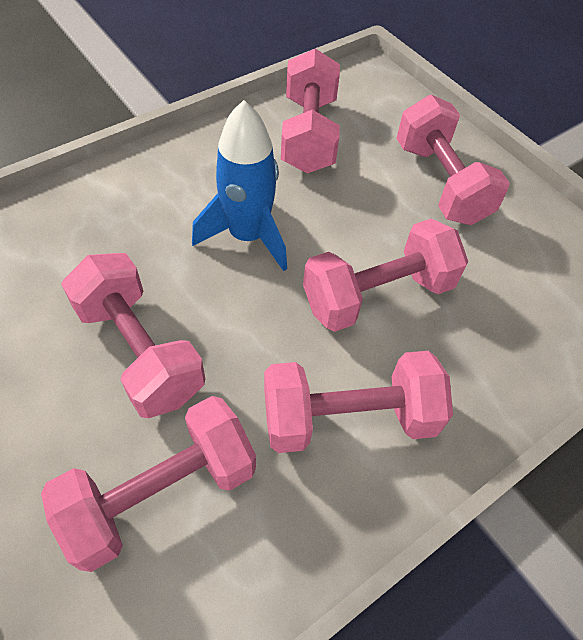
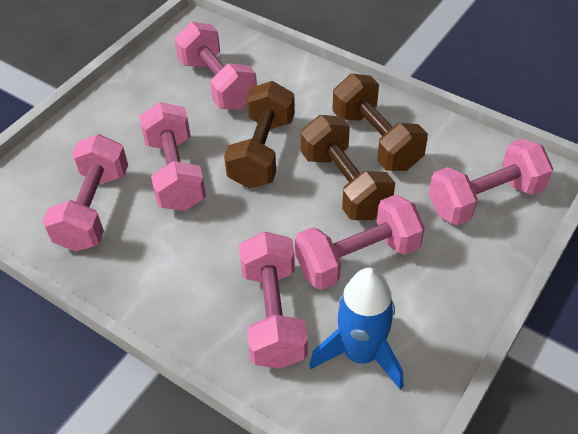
brown dumbbell: 0 -> 3

